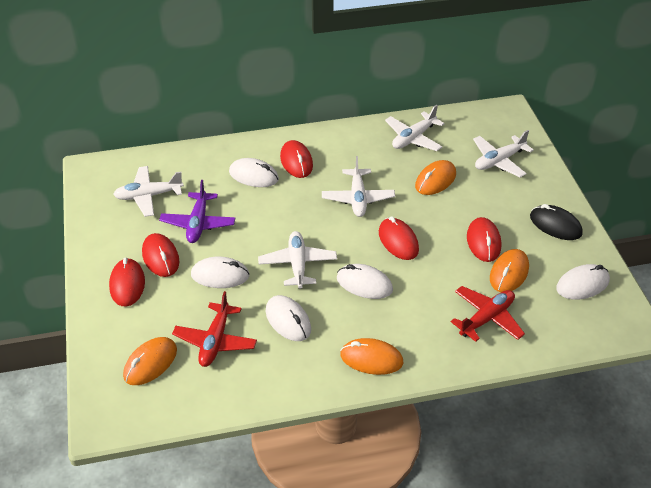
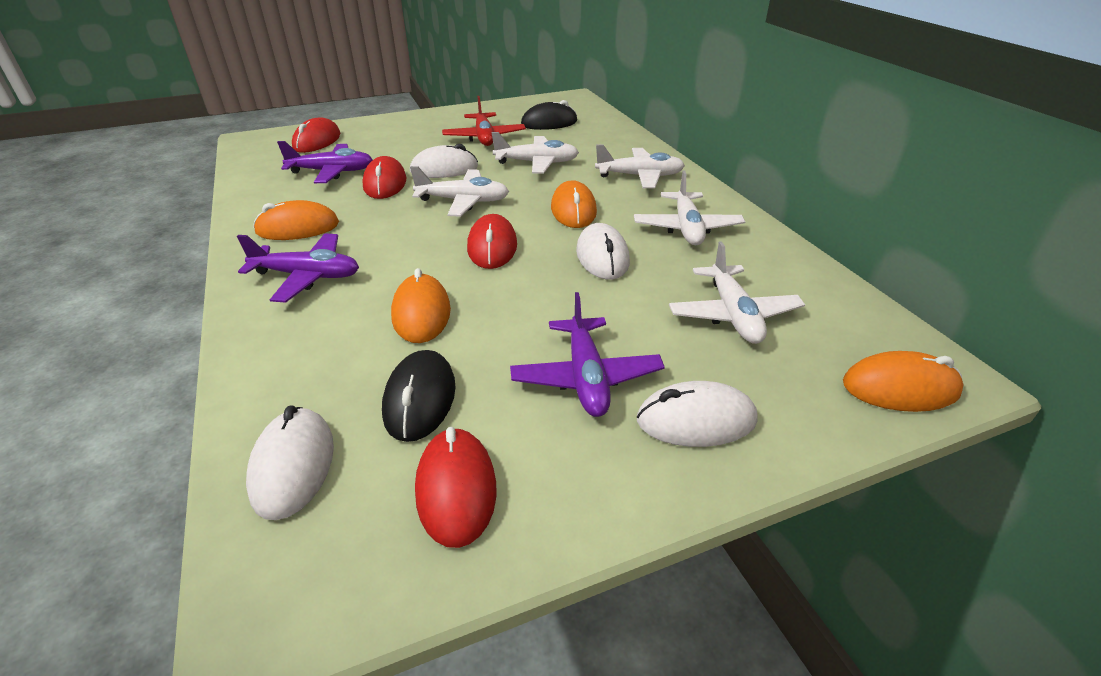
black mouse: 1 -> 2
purple plane: 1 -> 3
red mouse: 5 -> 4
red plane: 2 -> 1
white mouse: 5 -> 4

